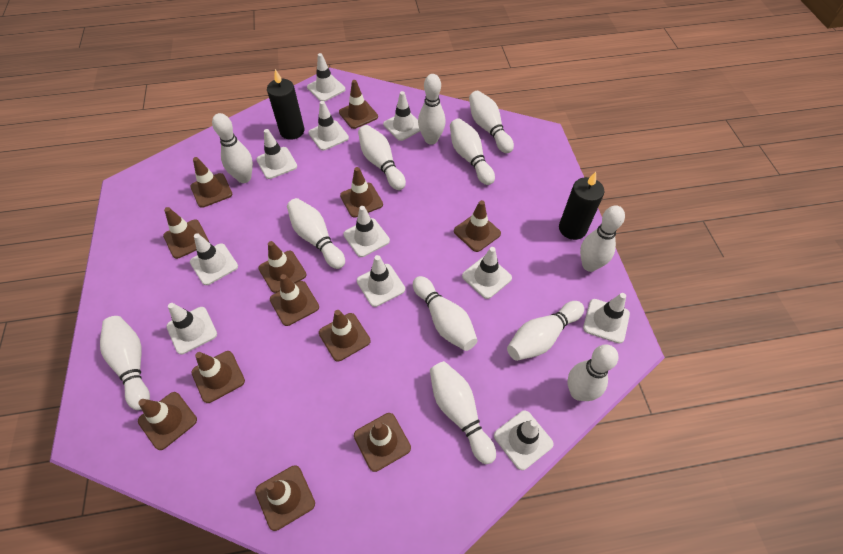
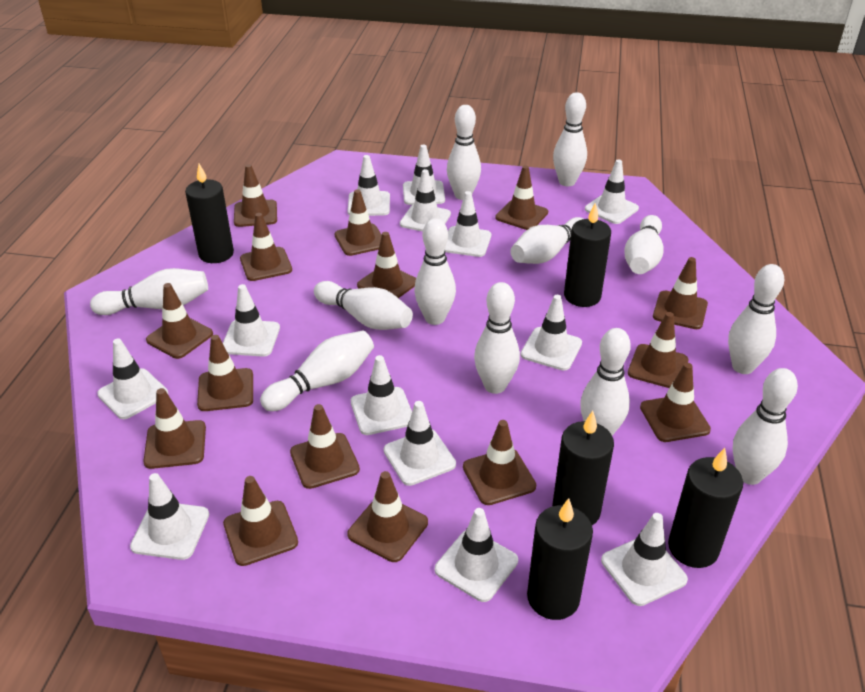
black candle: 2 -> 5
brown traffic cone: 12 -> 15
white traffic cone: 11 -> 13

